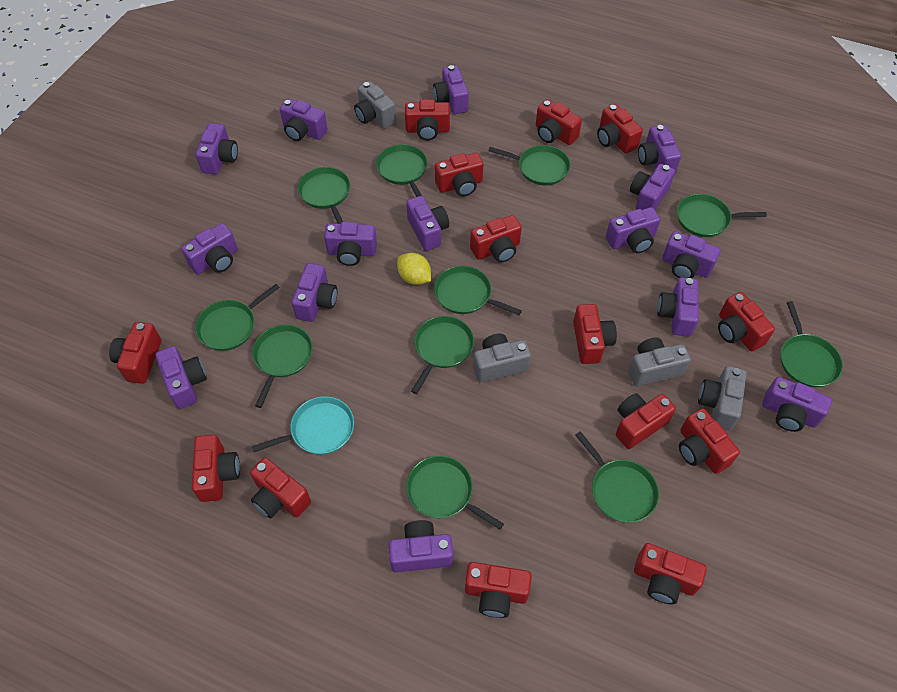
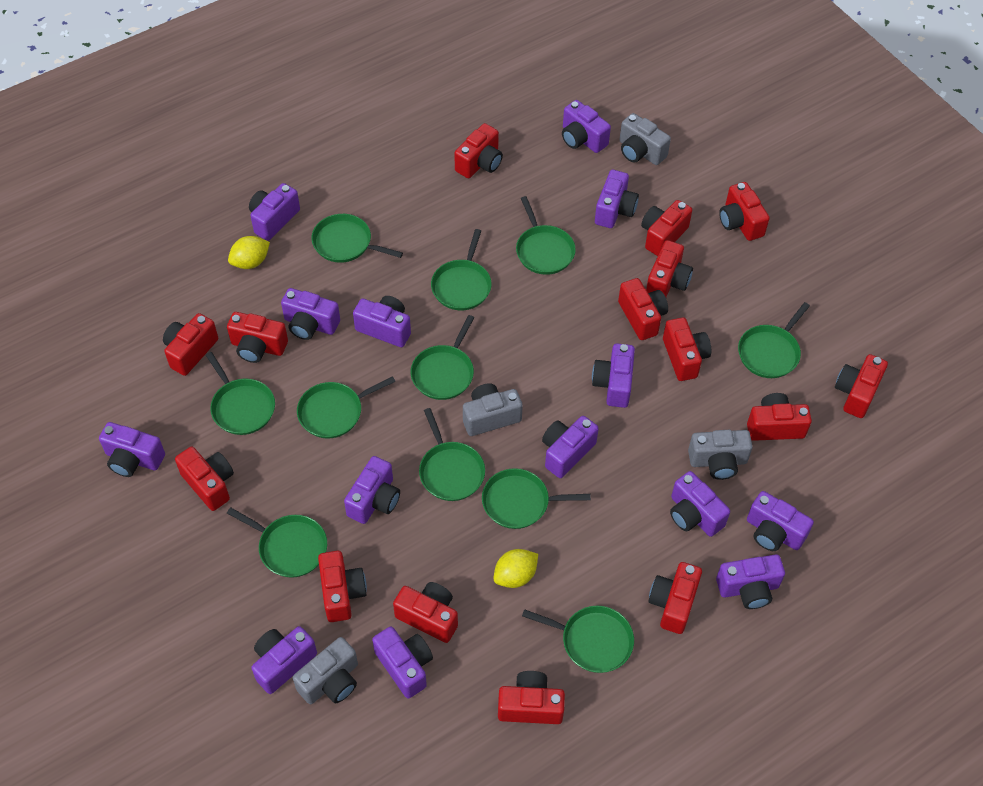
purple camera: 15 -> 14
red camera: 14 -> 15
turquoise pan: 1 -> 0
yellow lemon: 1 -> 2

